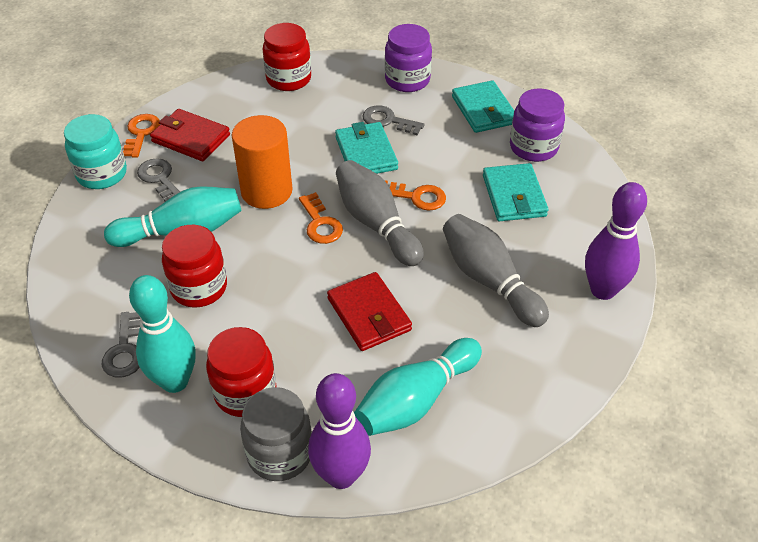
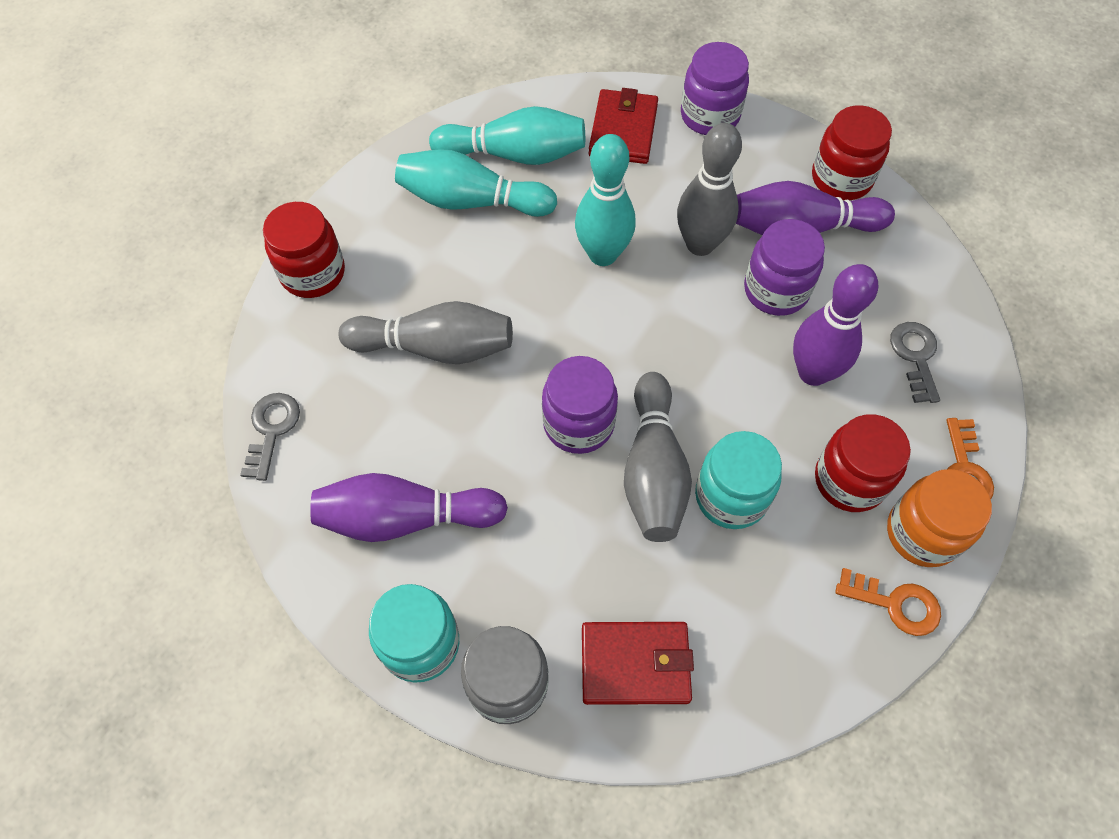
grey bowling pin: 2 -> 3
grey key: 3 -> 2
orange cylinder: 1 -> 0
orange jar: 0 -> 1
orange key: 3 -> 2
purple bowling pin: 2 -> 3
purple jar: 2 -> 3
turquoise jar: 1 -> 2
turquoise wallet: 3 -> 0

